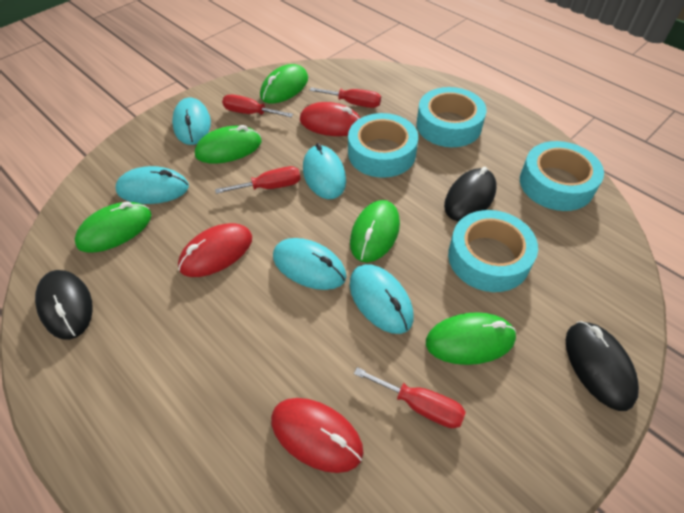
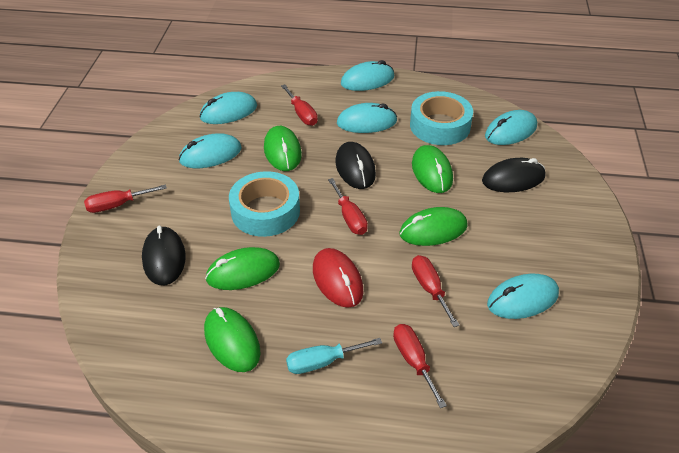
red mouse: 3 -> 1
red screwdriver: 4 -> 5
turquoise mouse: 5 -> 6
turquoise screwdriver: 0 -> 1
turquoise tape: 4 -> 2

